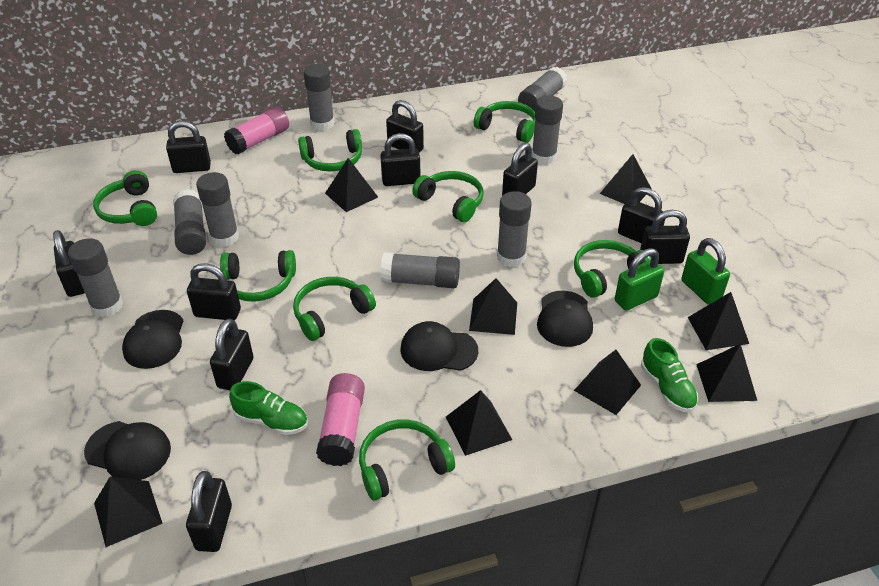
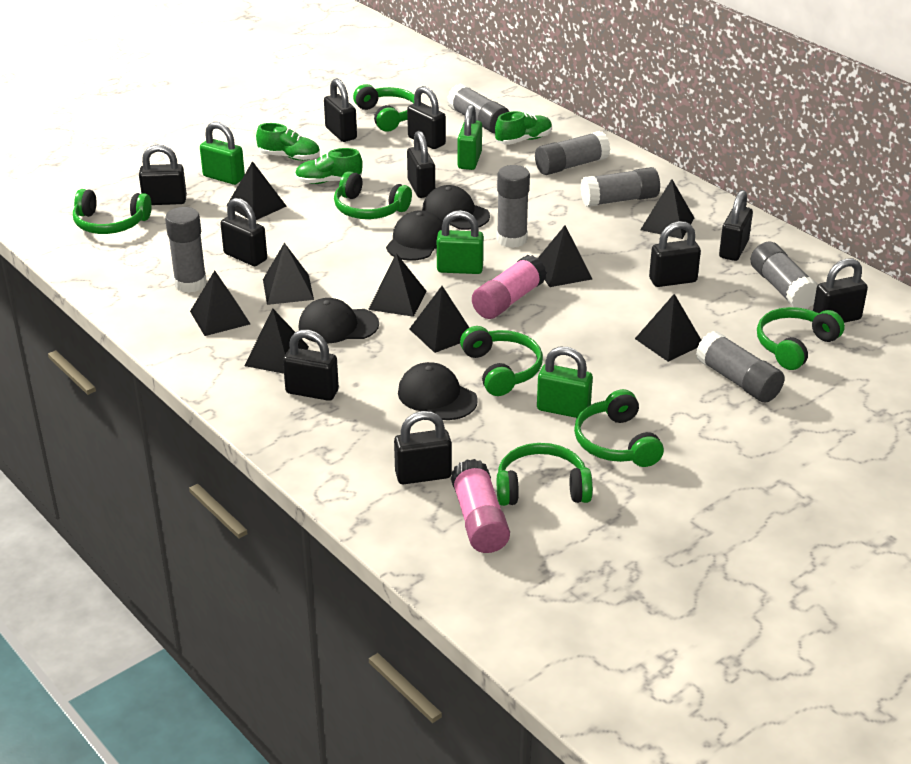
black pyramid: 8 -> 9
green headphones: 8 -> 7
green padlock: 2 -> 4
green shoe: 2 -> 3
grey glue stick: 8 -> 7

